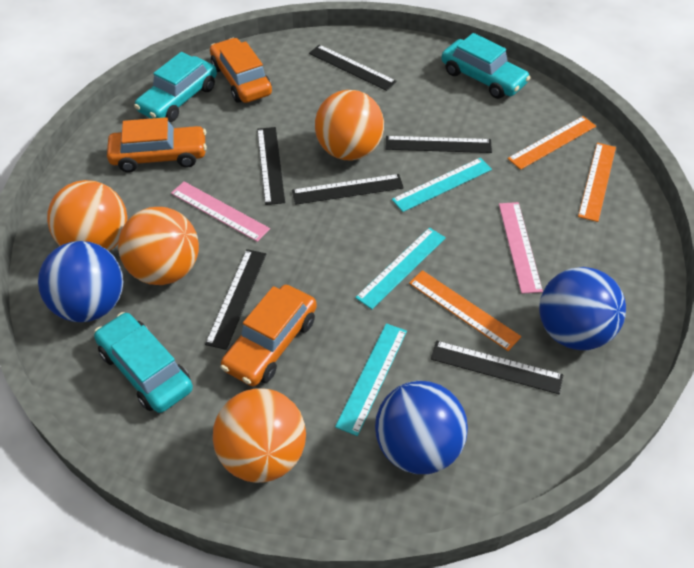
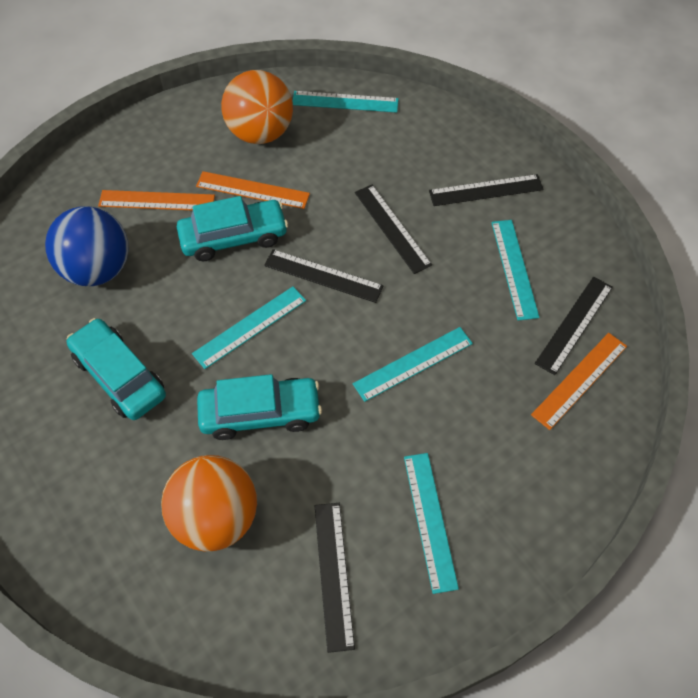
black ruler: 6 -> 5
blue ball: 3 -> 1
orange ball: 4 -> 2
orange car: 3 -> 0
pink ruler: 2 -> 0
turquoise ruler: 3 -> 5

